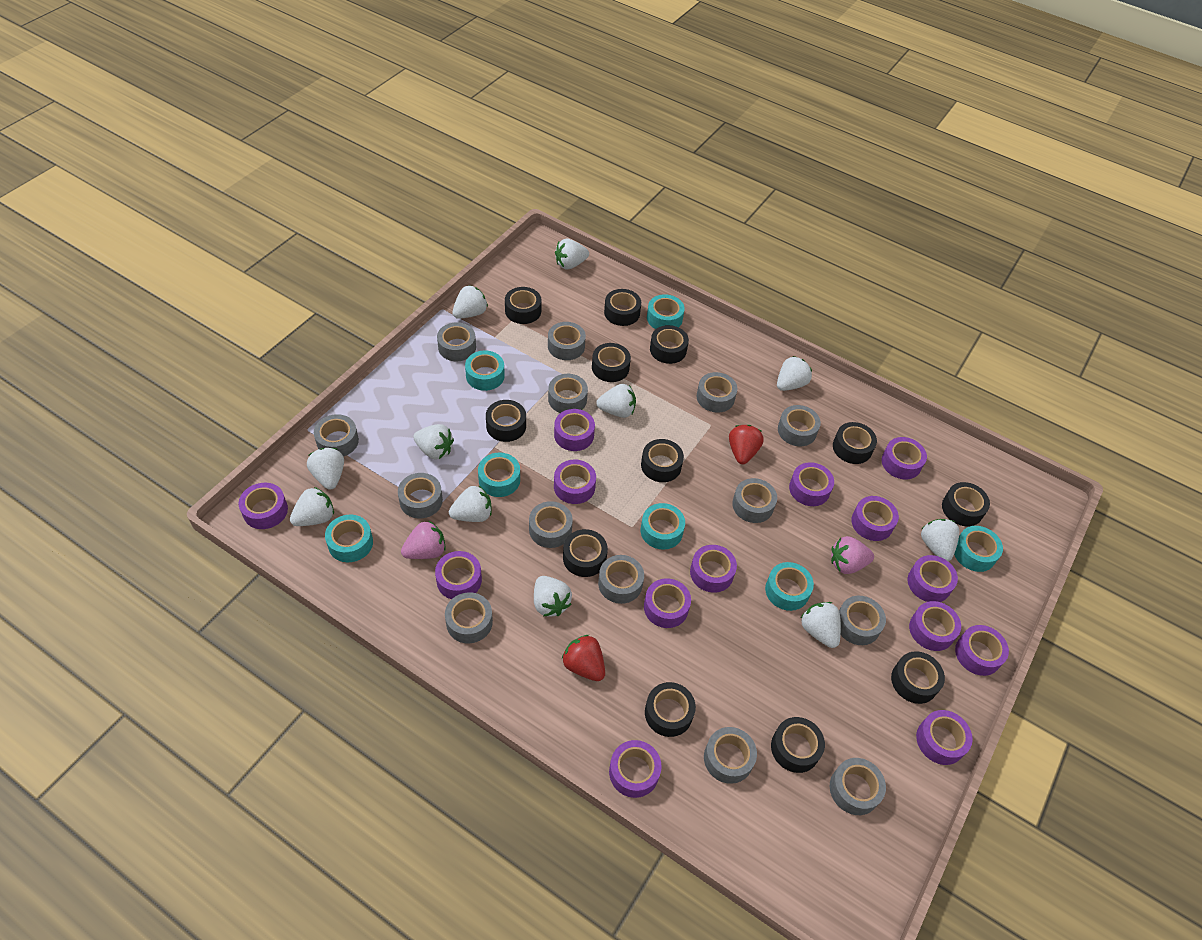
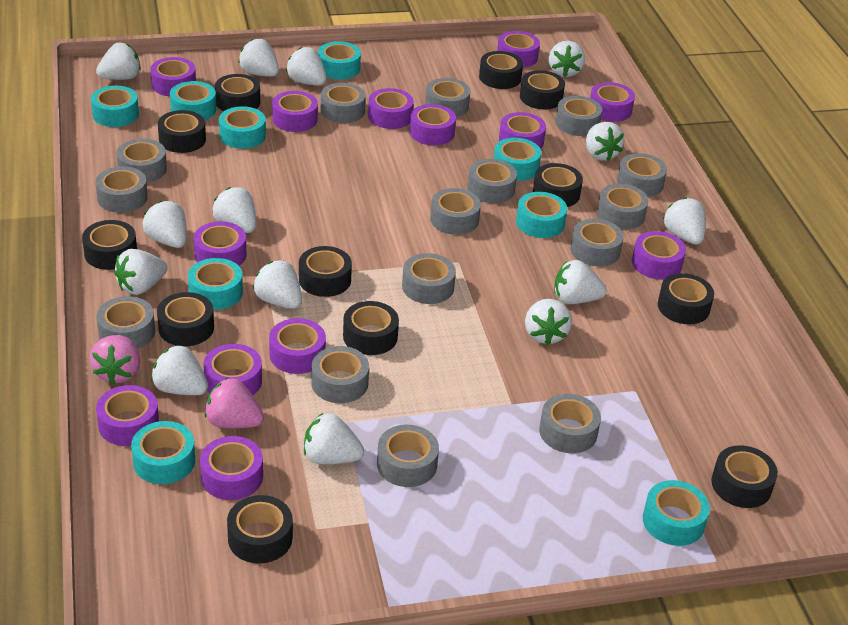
grey tape: 14 -> 15
purple tape: 14 -> 13
red strawberry: 2 -> 0
turquoise tape: 7 -> 9
white strawberry: 11 -> 14

